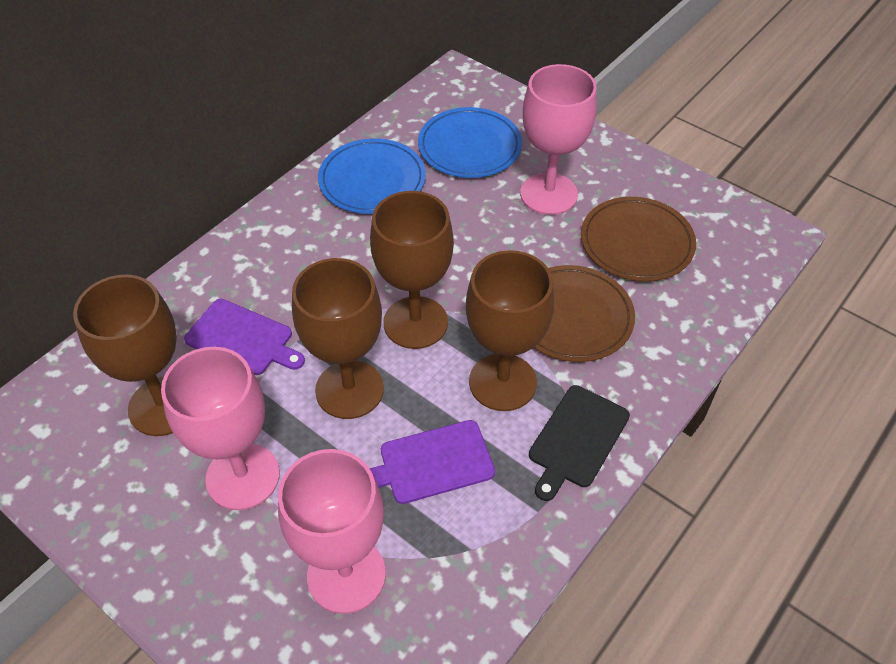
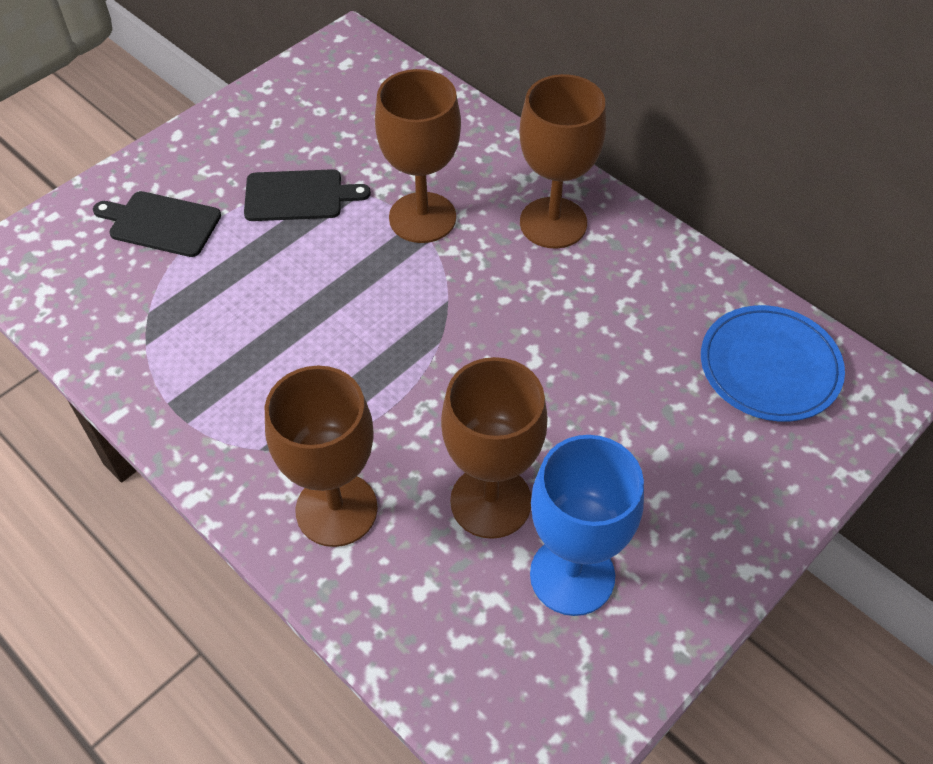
black cutting board: 1 -> 2
blue goblet: 0 -> 1
blue plate: 2 -> 1
brown plate: 2 -> 0
pink goblet: 3 -> 0
purple cutting board: 2 -> 0

